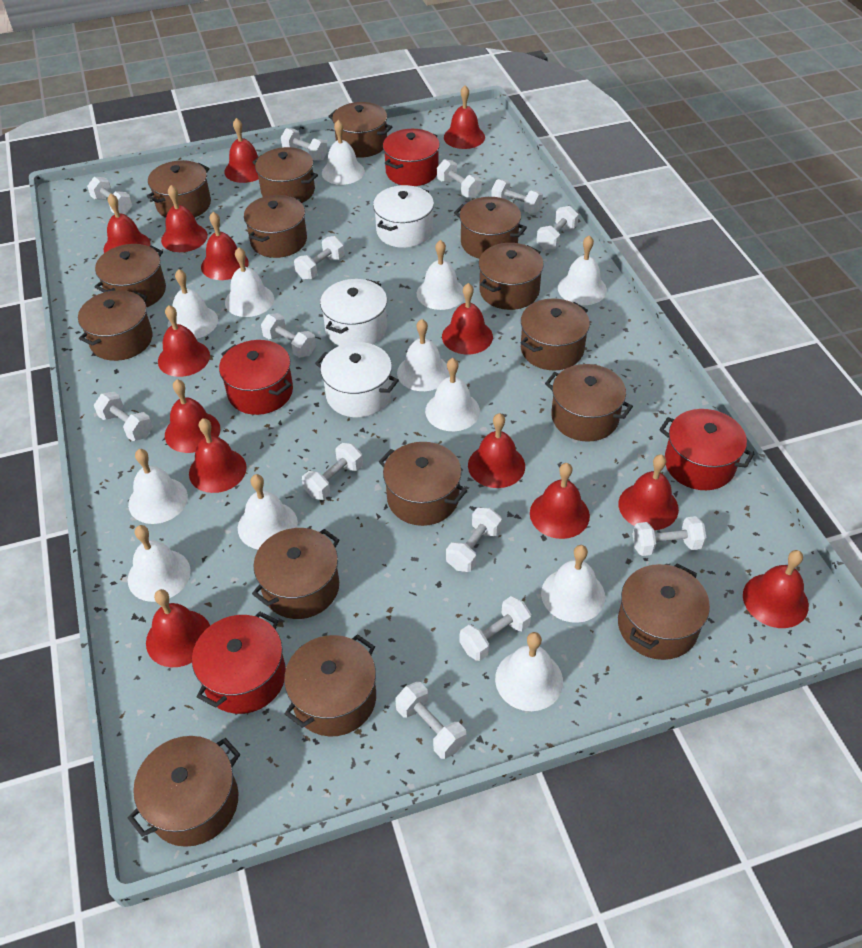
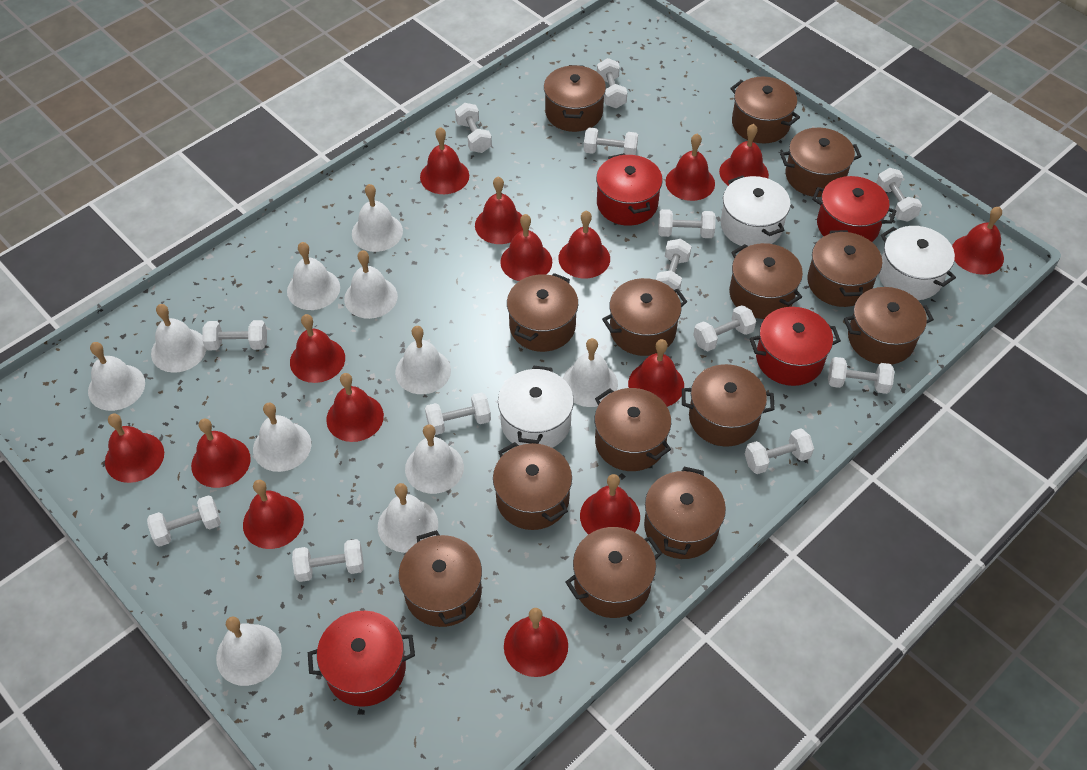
brown pot: 15 -> 14
red bell: 14 -> 15
white bell: 12 -> 11

